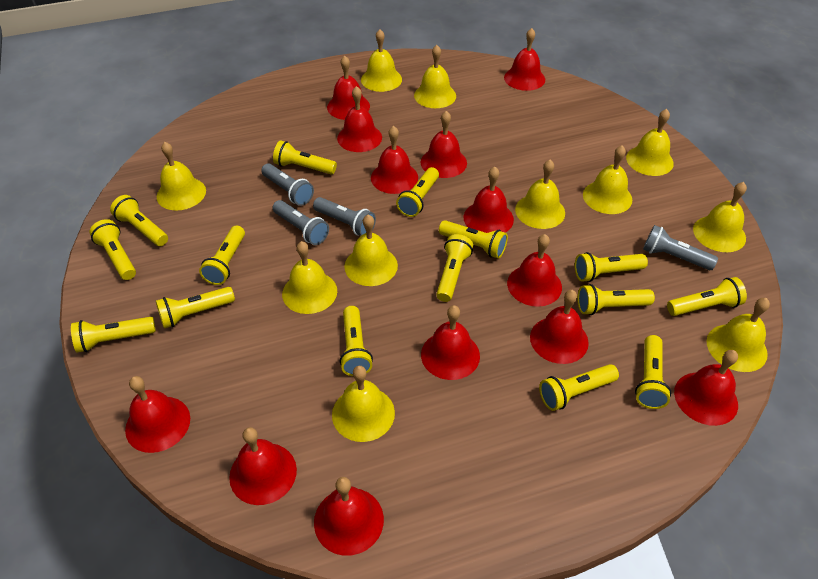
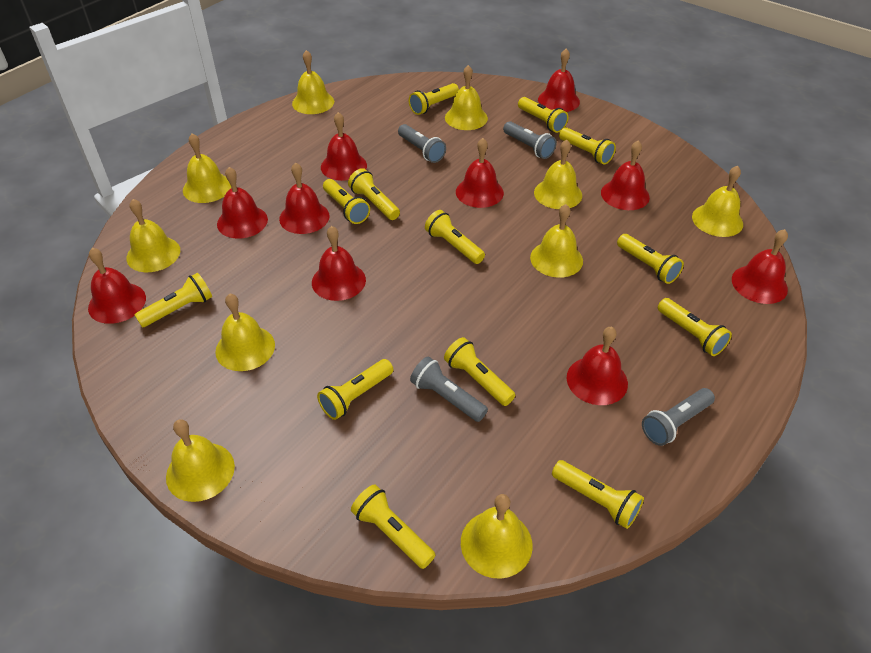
red bell: 13 -> 10
yellow bell: 11 -> 10
yellow flashlight: 15 -> 13

